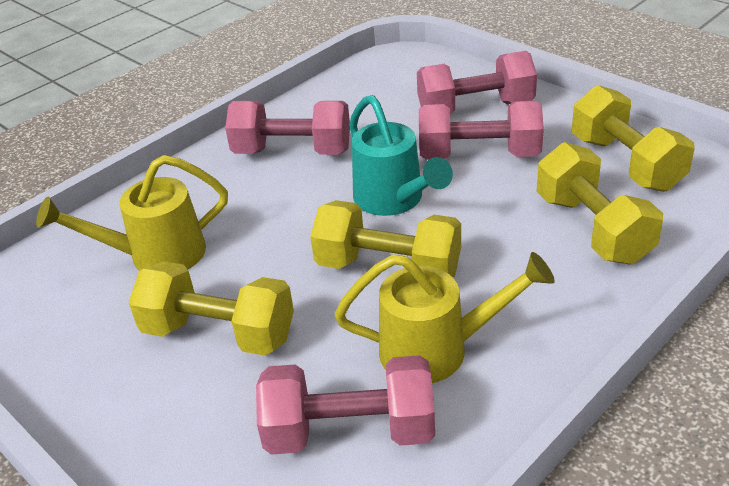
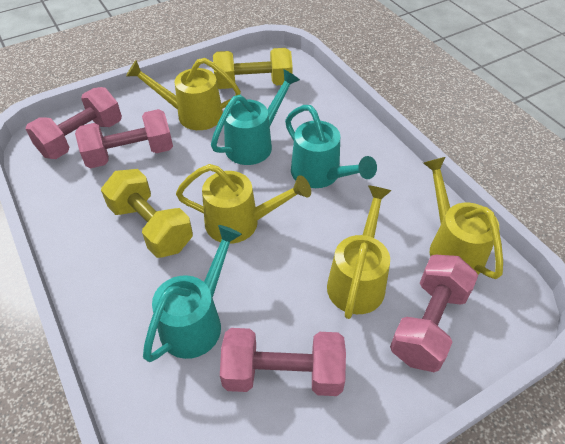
turquoise watering can: 1 -> 3
yellow dumbbell: 4 -> 2
yellow watering can: 2 -> 4

